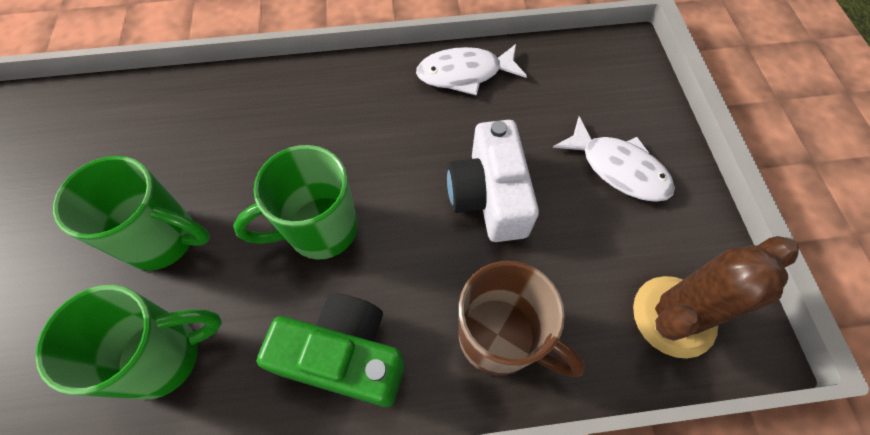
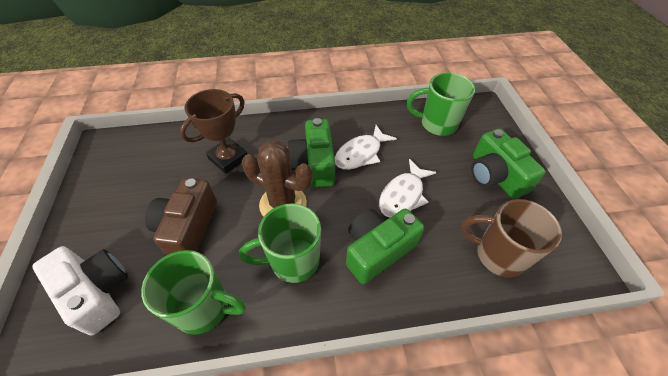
brown camera: 0 -> 1
brown trophy: 0 -> 1
green camera: 1 -> 3

